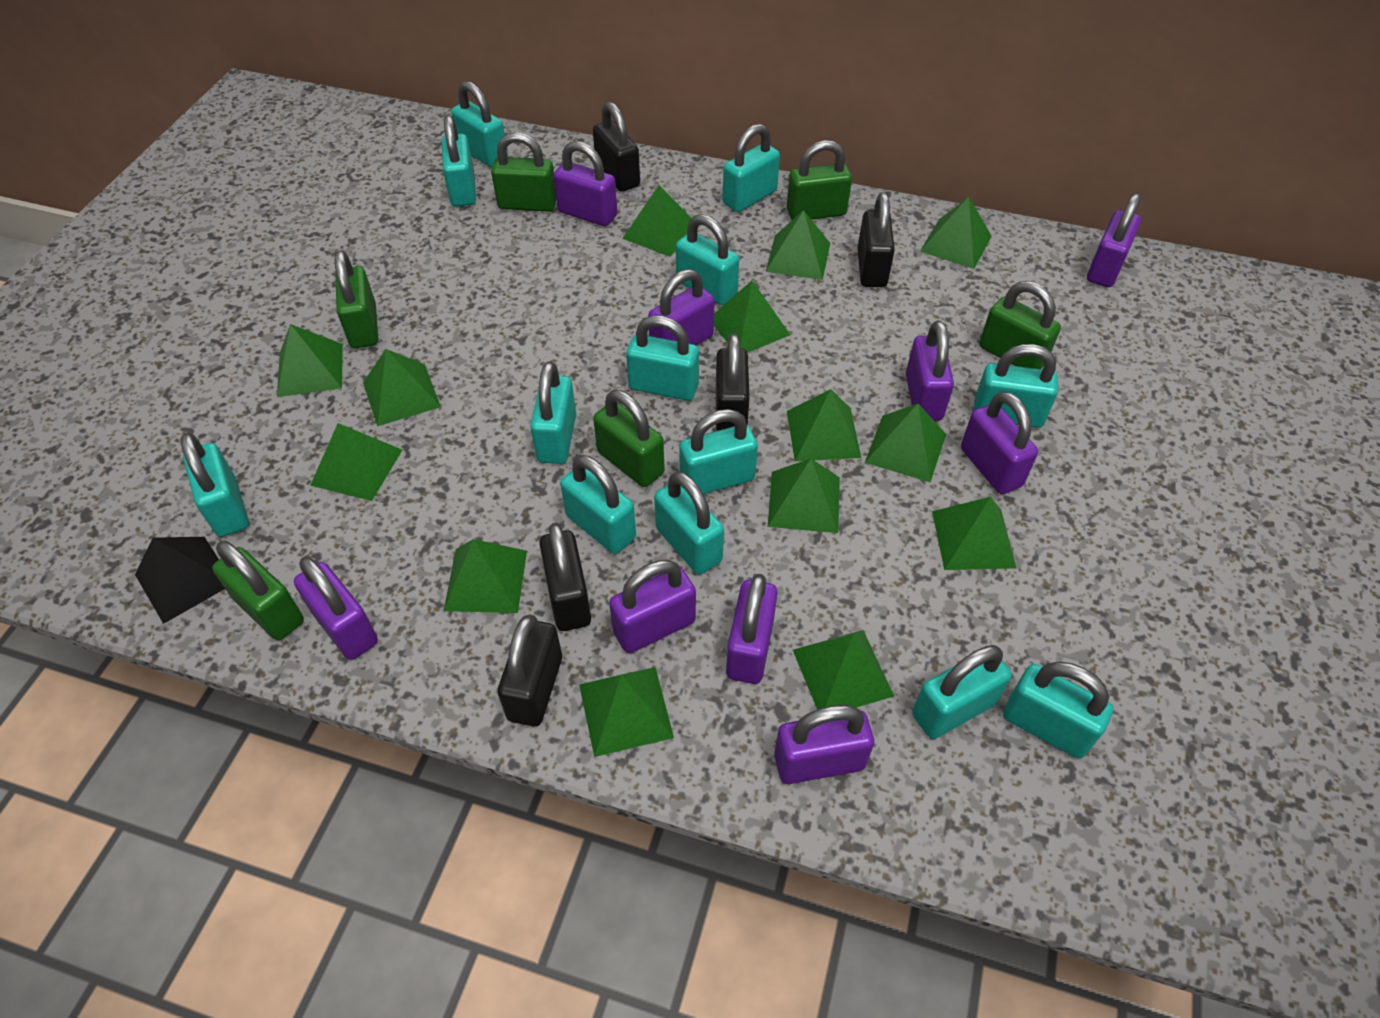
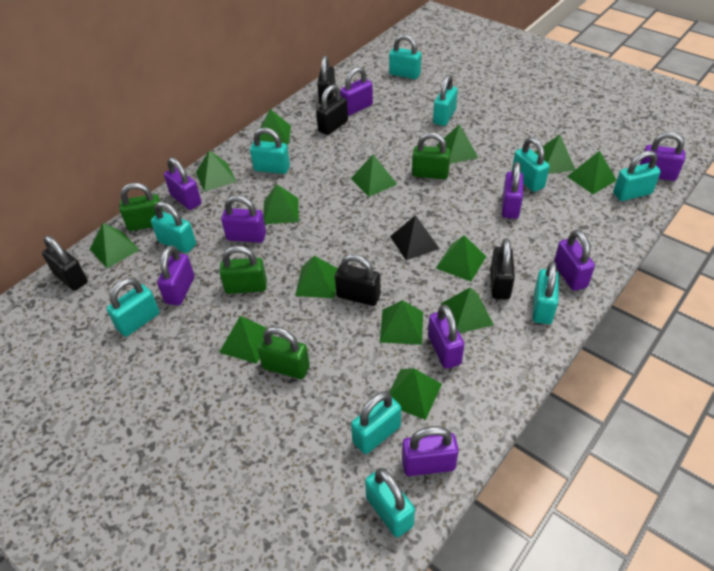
green padlock: 6 -> 4
turquoise padlock: 13 -> 10

